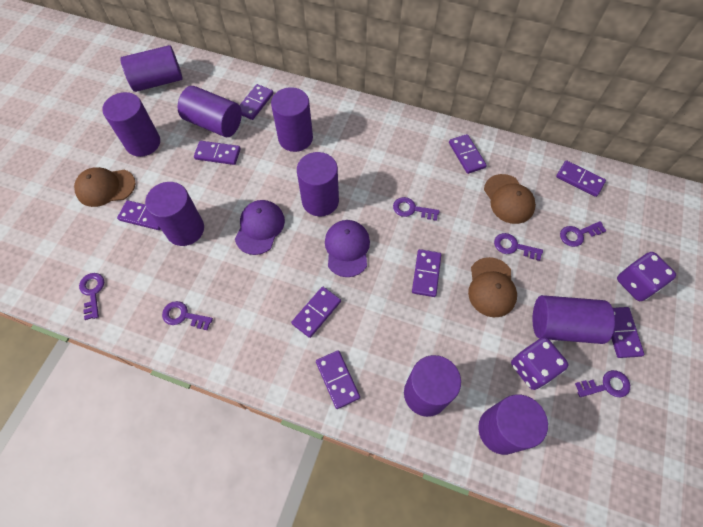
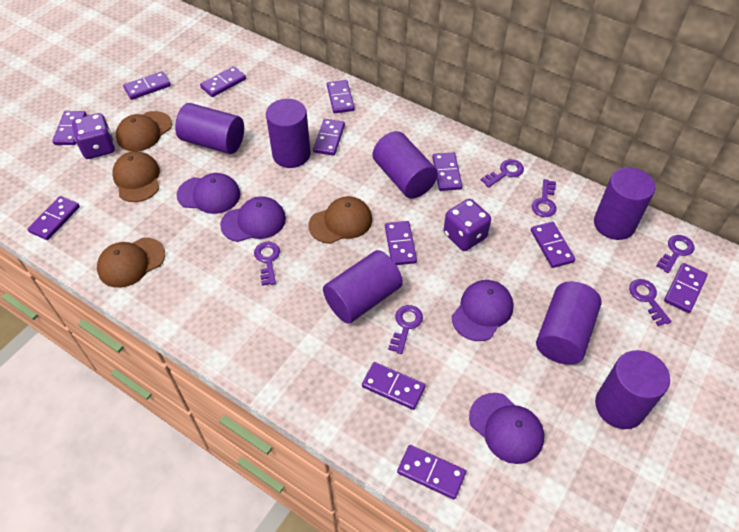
brown cap: 3 -> 4
purple cap: 2 -> 4
purple cylinder: 9 -> 7
purple domino: 9 -> 12

